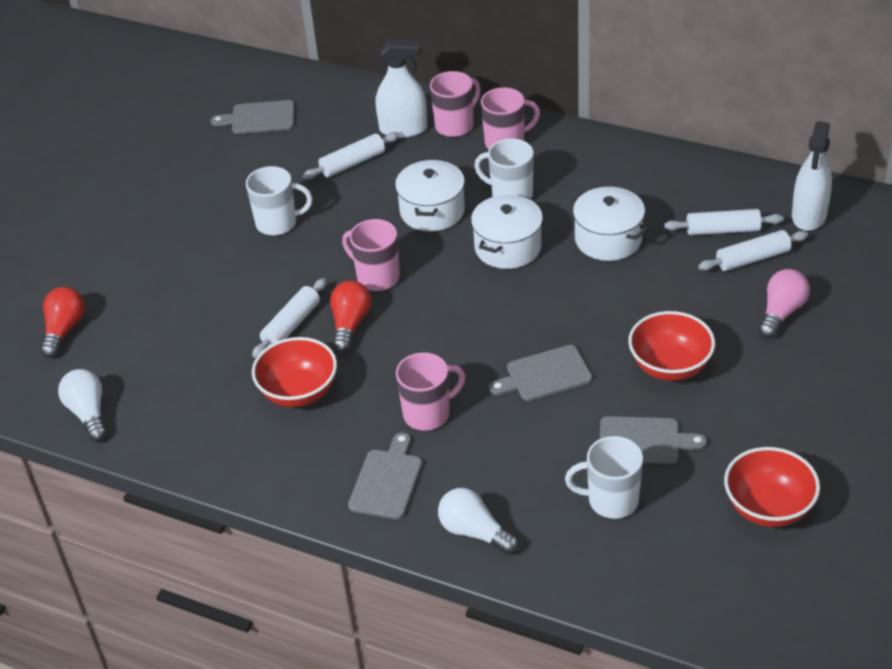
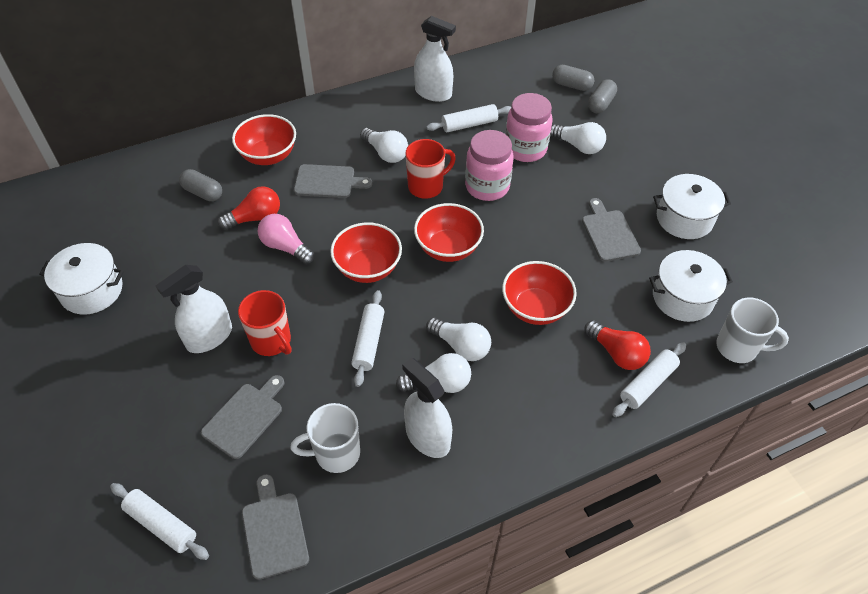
grey capsule: 0 -> 3
pink jar: 0 -> 2
pink mug: 4 -> 0
red bowl: 3 -> 4
red mug: 0 -> 2
white light bulb: 2 -> 4
white mug: 3 -> 2
white spray bottle: 2 -> 3

